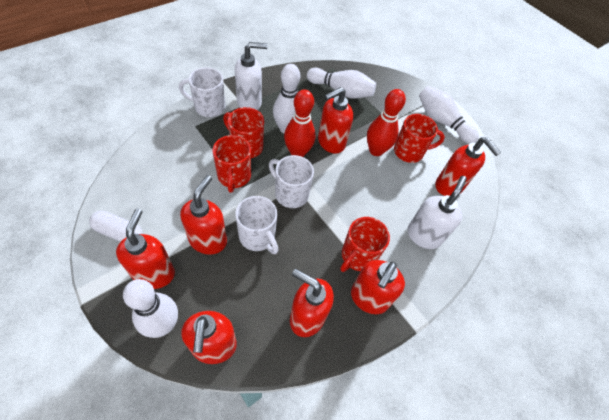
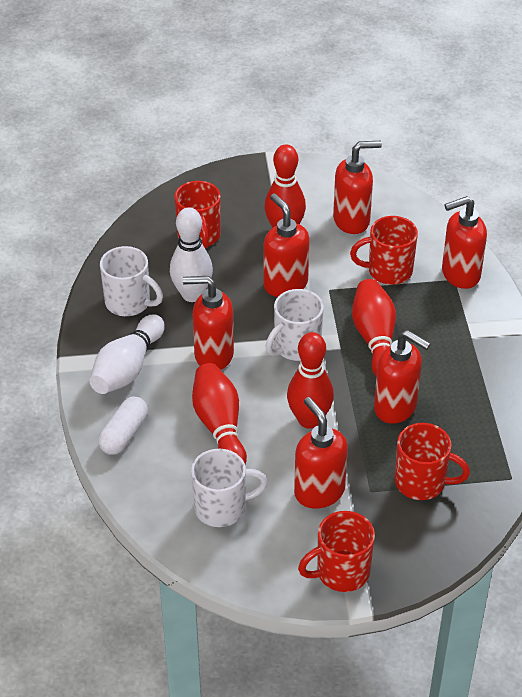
red bowling pin: 2 -> 4
red soap dispenser: 7 -> 6
white bowling pin: 4 -> 2
white soap dispenser: 2 -> 0

